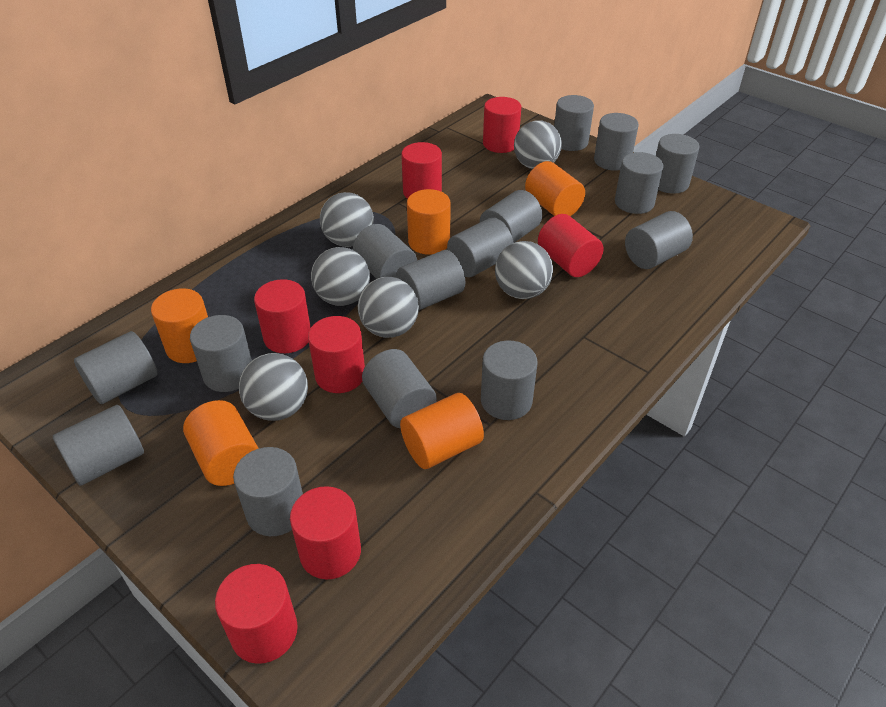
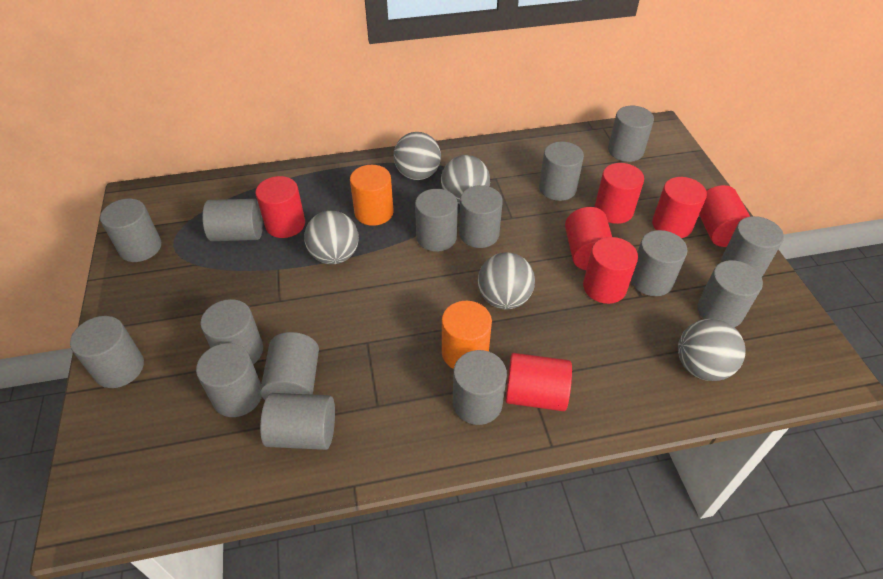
grey ball: 6 -> 5
orange cylinder: 5 -> 2

